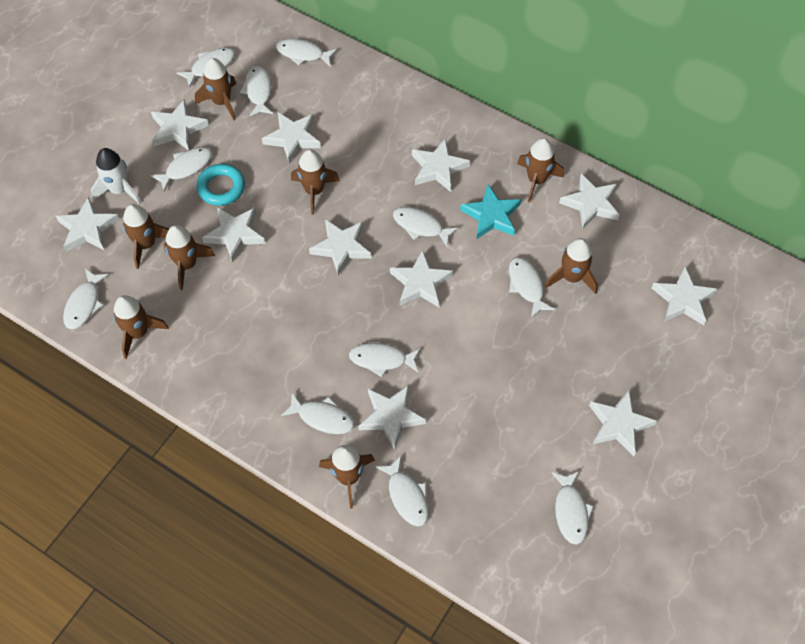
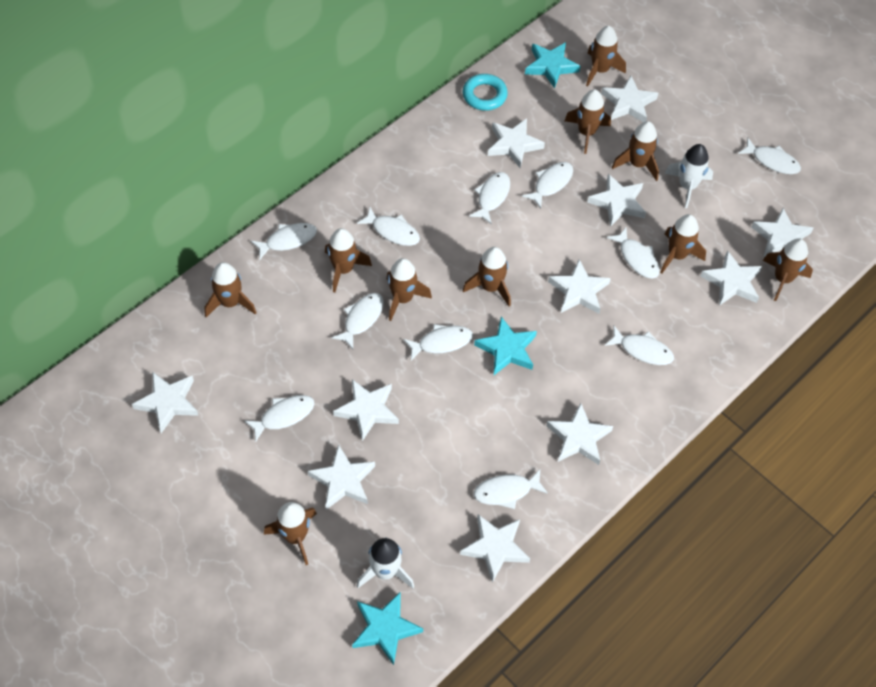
brown rocket: 8 -> 10
turquoise star: 1 -> 3
white rocket: 1 -> 2

